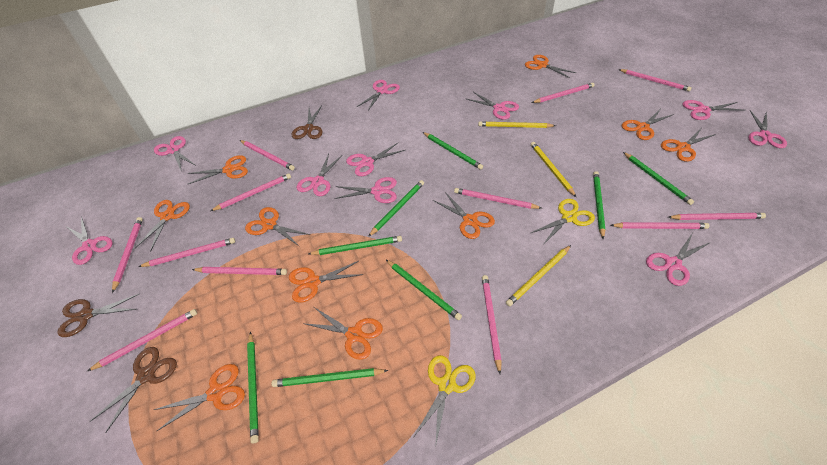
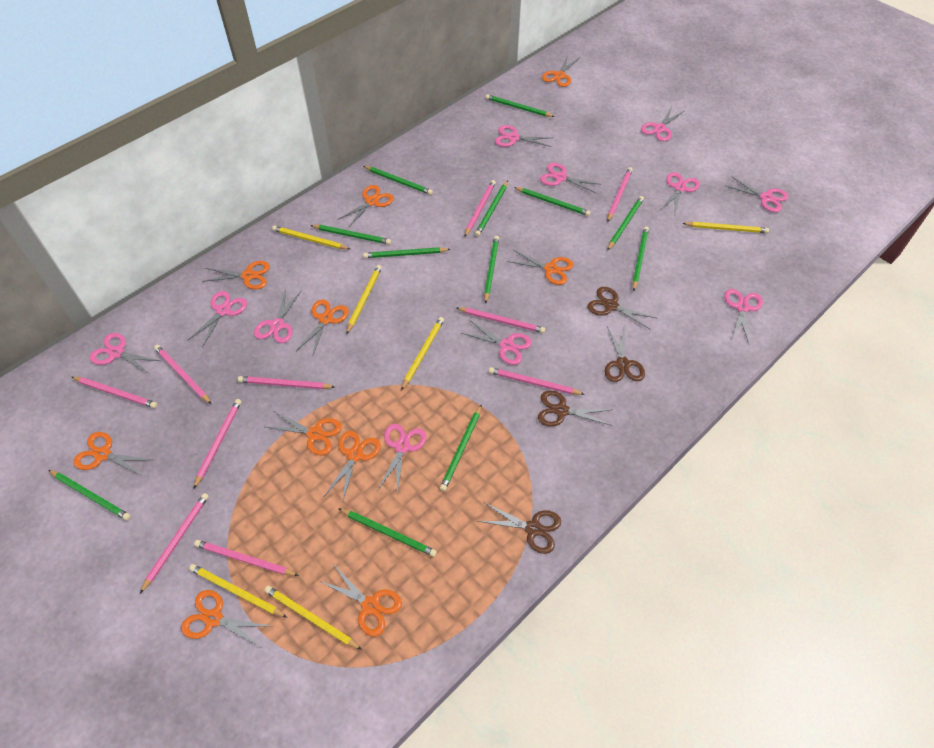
brown scissors: 3 -> 4
green pencil: 8 -> 12
pink pencil: 12 -> 10
pink scissors: 10 -> 11
yellow pencil: 3 -> 6
yellow scissors: 2 -> 0

